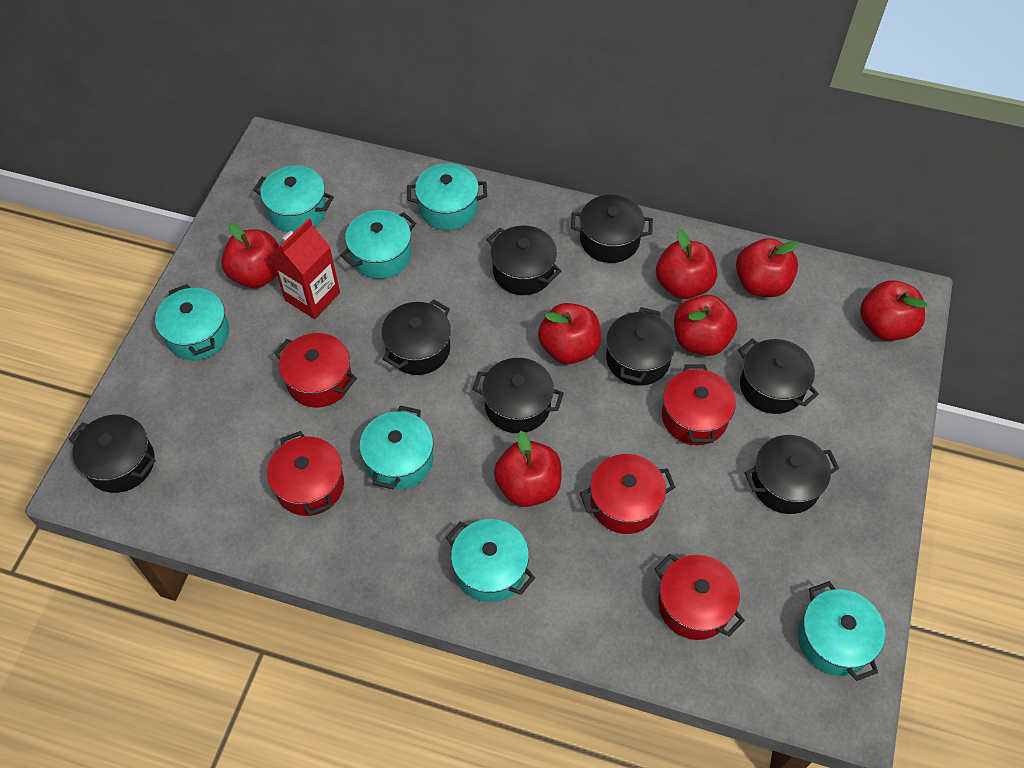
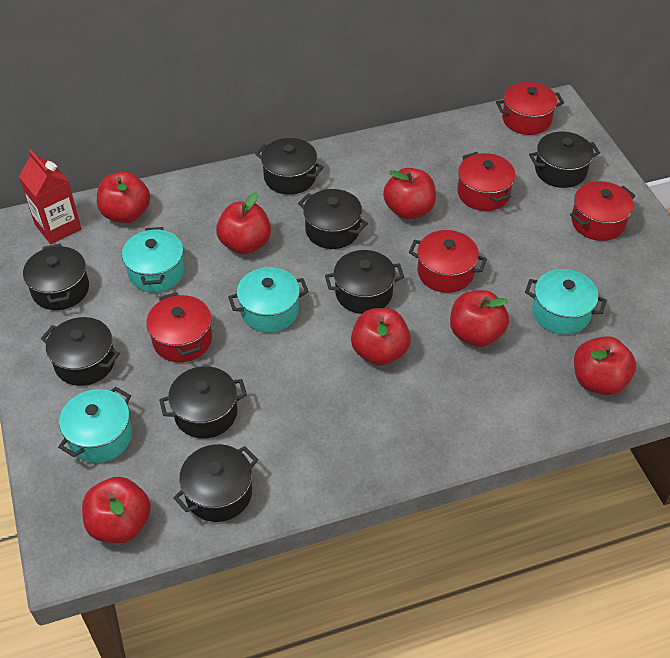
turquoise pot: 7 -> 4

